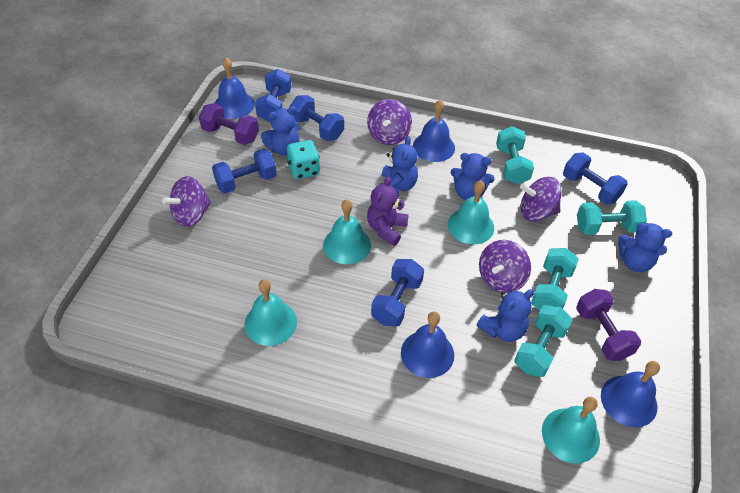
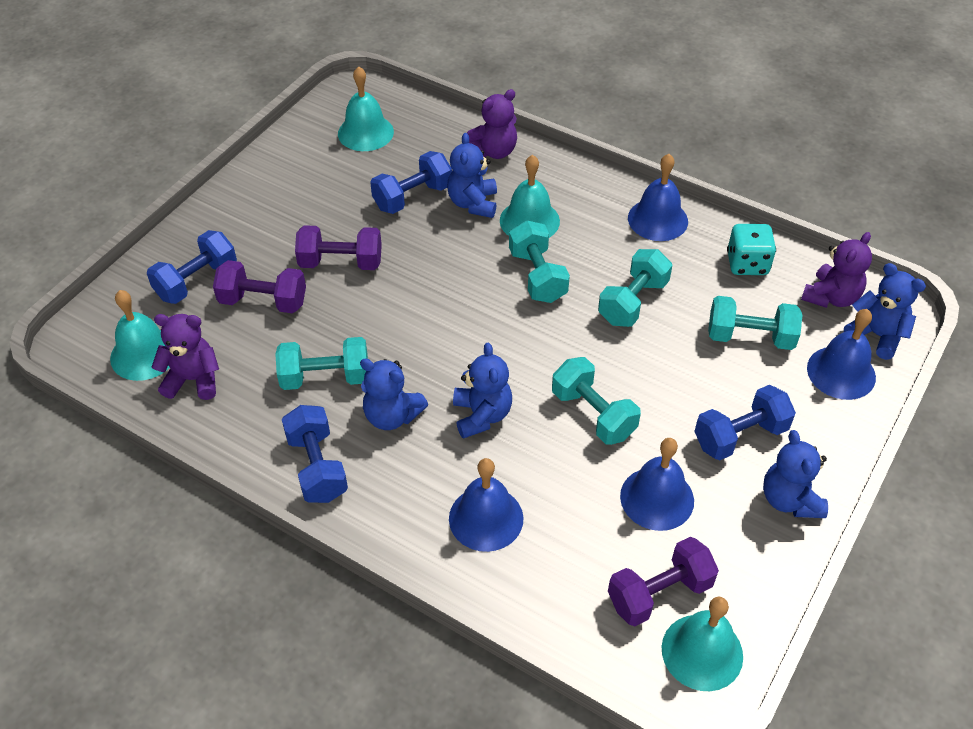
blue dumbbell: 5 -> 4
purple dumbbell: 2 -> 3
purple spinning top: 4 -> 0
purple teddy bear: 1 -> 3
turquoise dumbbell: 4 -> 5

